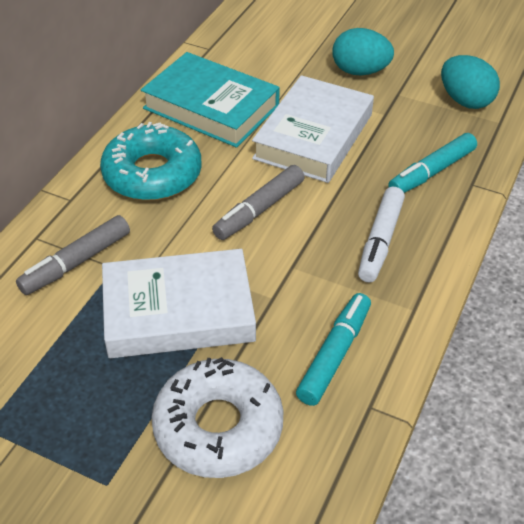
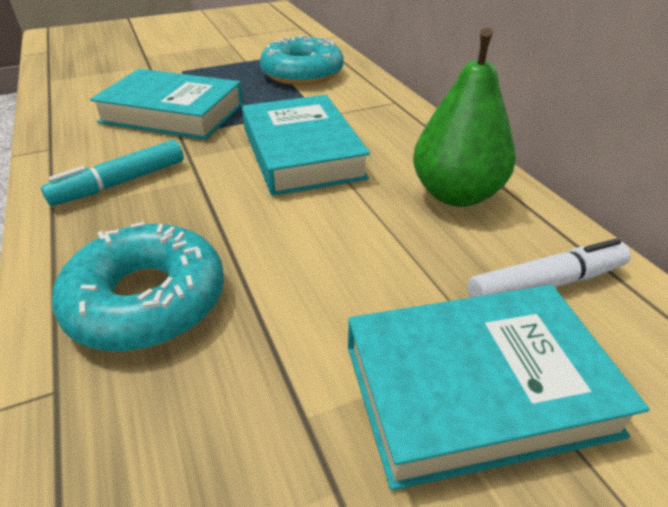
green pear: 0 -> 1
grey marker: 2 -> 0
turquoise book: 1 -> 3
turquoise donut: 1 -> 2
turquoise egg: 2 -> 0
turquoise marker: 2 -> 1
white book: 2 -> 0
white donut: 1 -> 0

